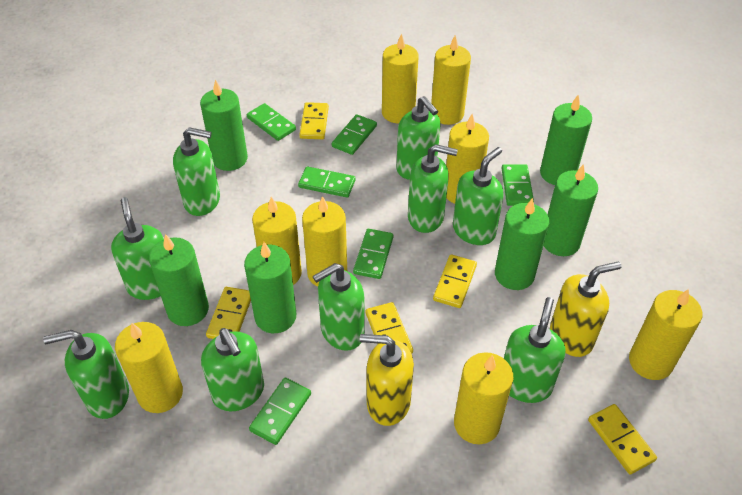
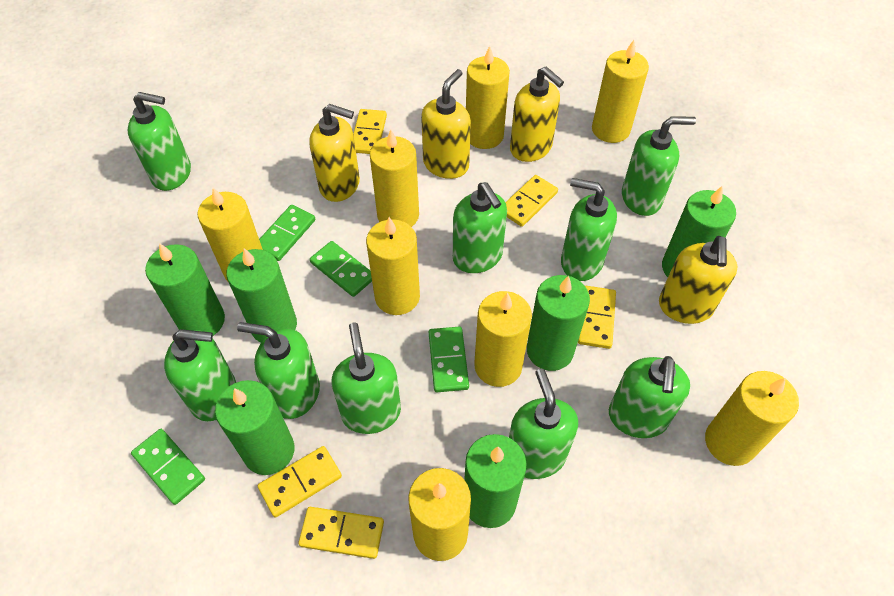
green domino: 6 -> 4
yellow soap dispenser: 2 -> 4

